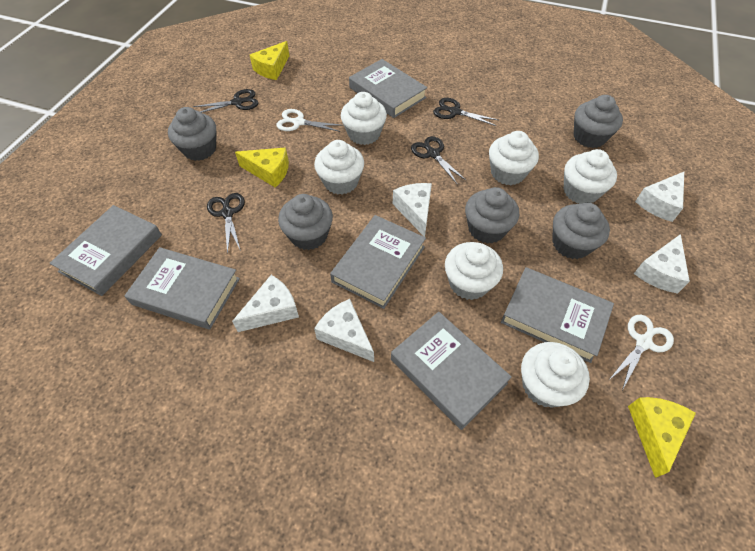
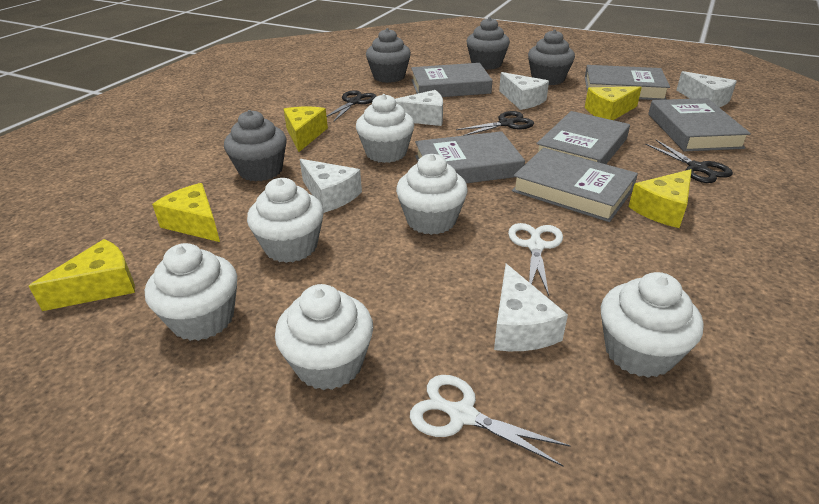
black scissors: 4 -> 3
grey cupcake: 5 -> 4
yellow cheese: 3 -> 5

